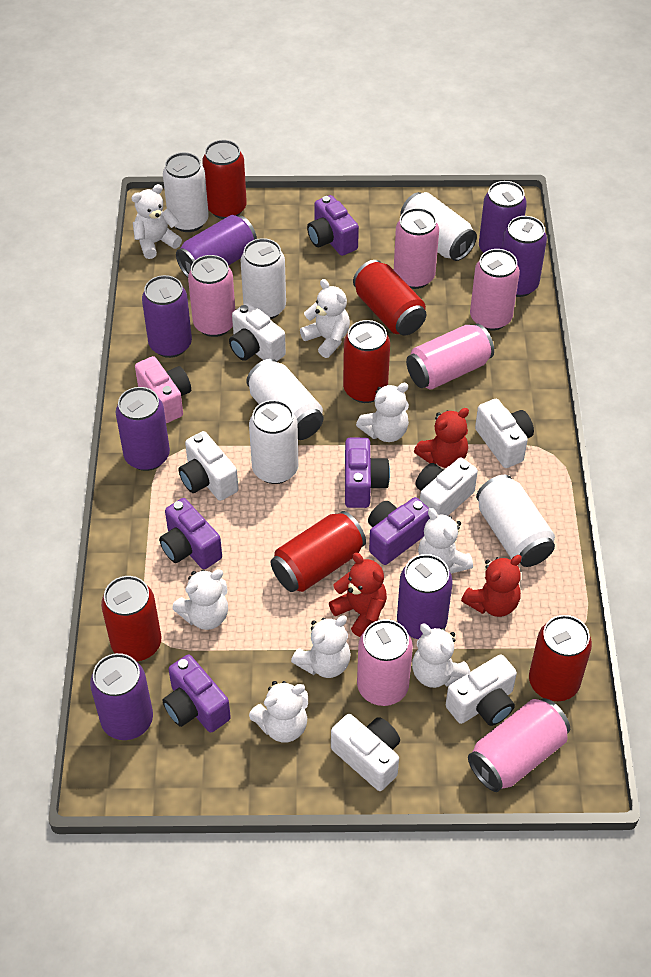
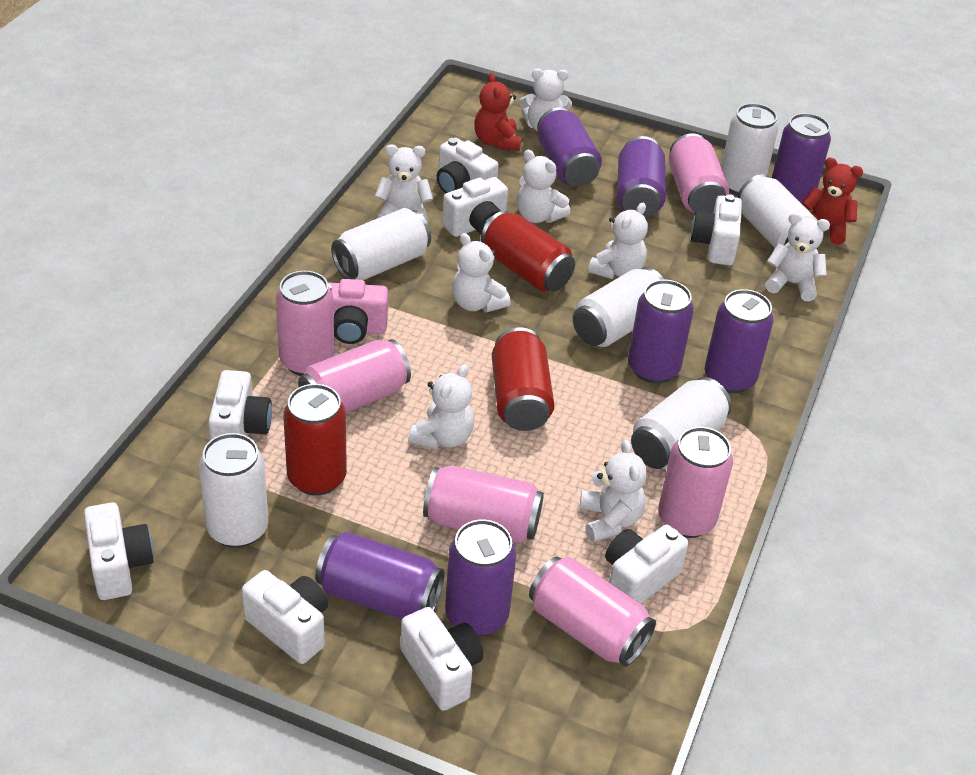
purple camera: 5 -> 0
red can: 6 -> 3
red teddy bear: 3 -> 2
white camera: 6 -> 8

